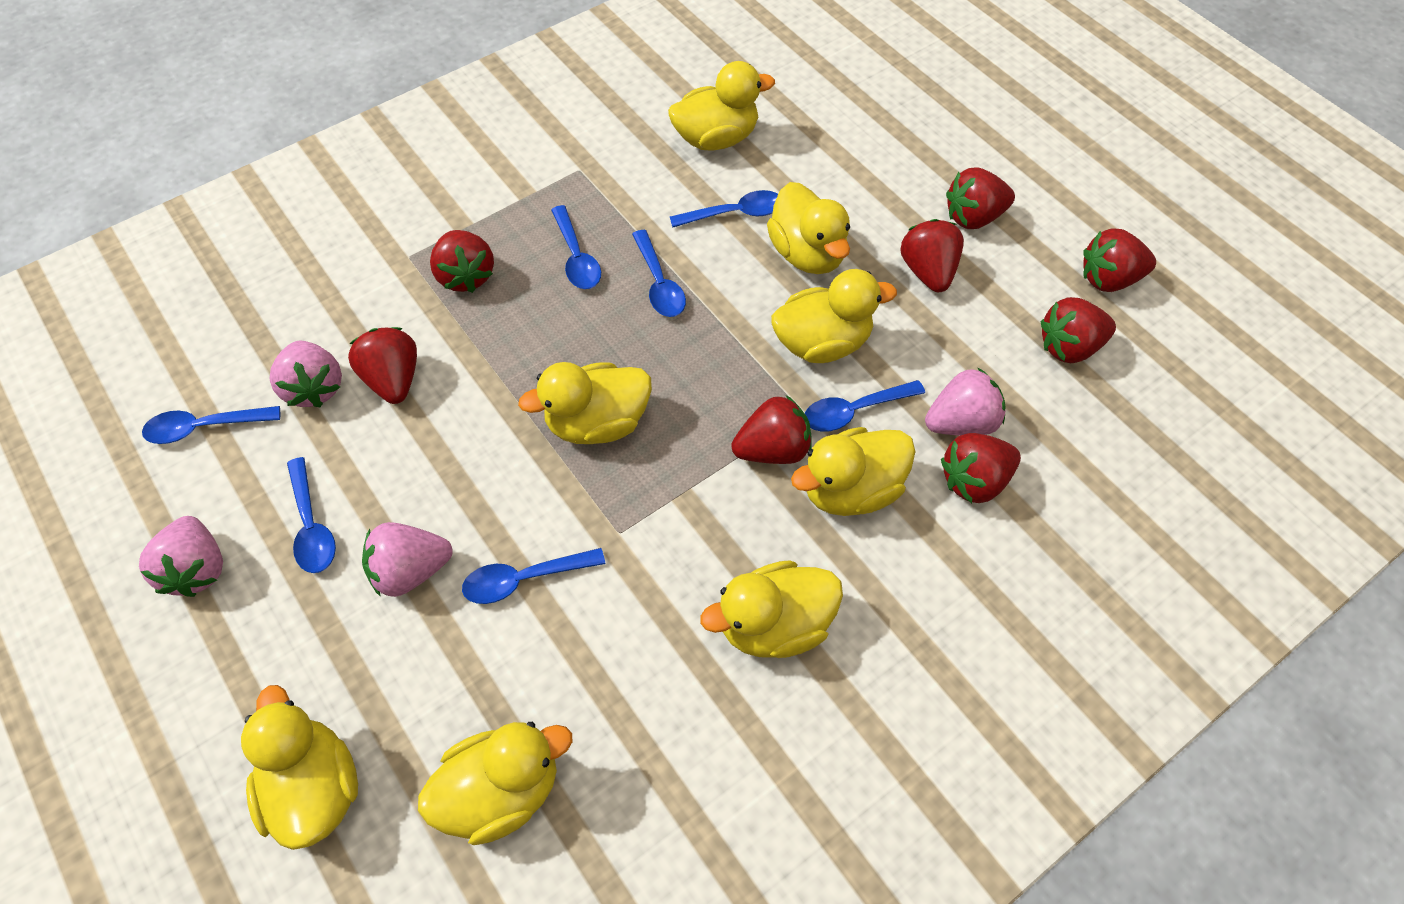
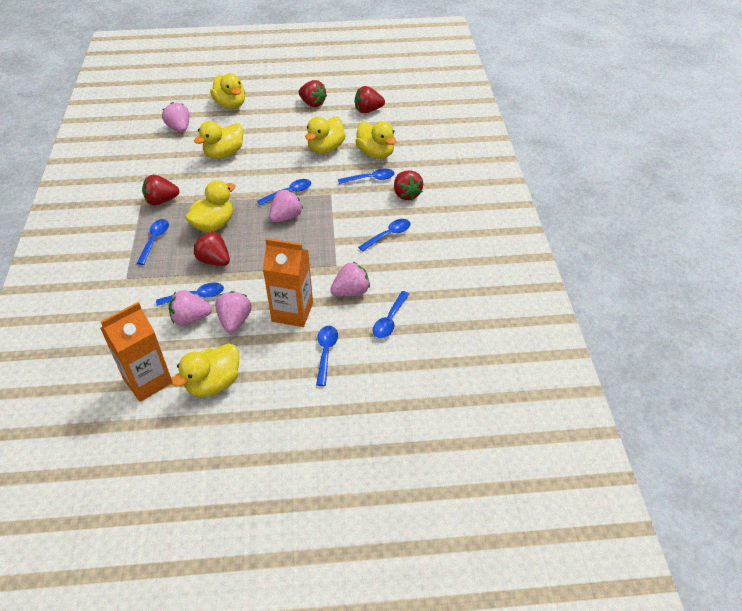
orange carton: 0 -> 2
pink strawberry: 4 -> 5
red strawberry: 8 -> 5
yellow duck: 8 -> 6

